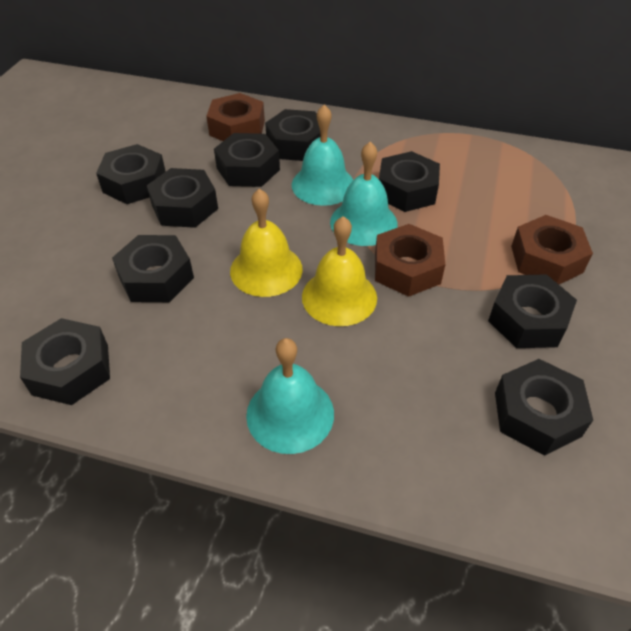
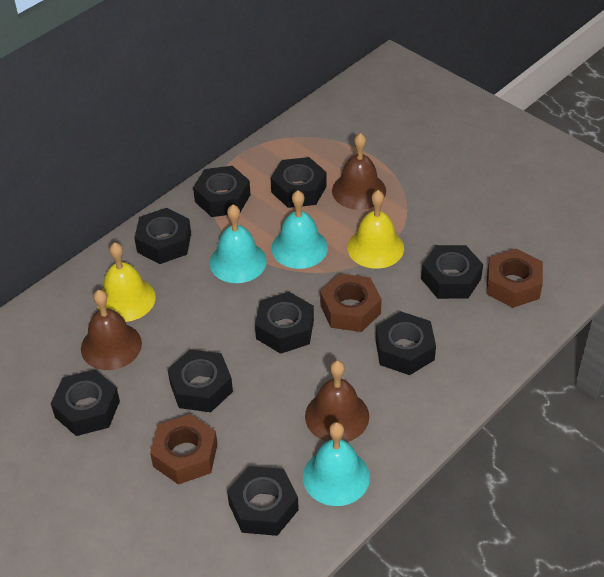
brown bell: 0 -> 3

